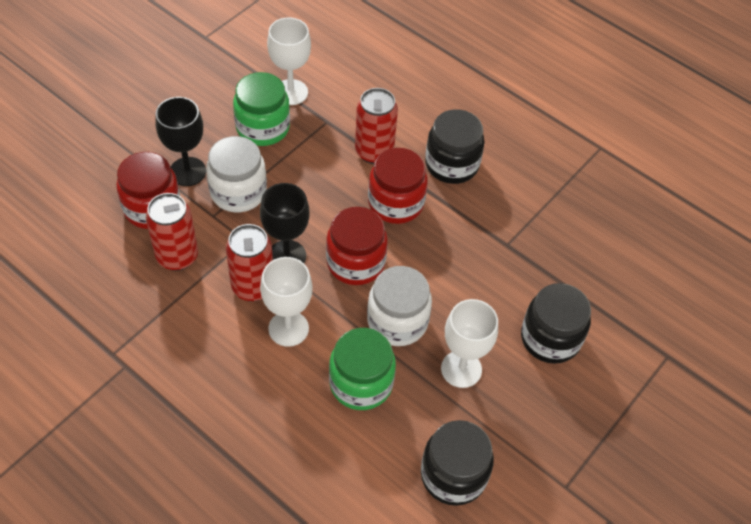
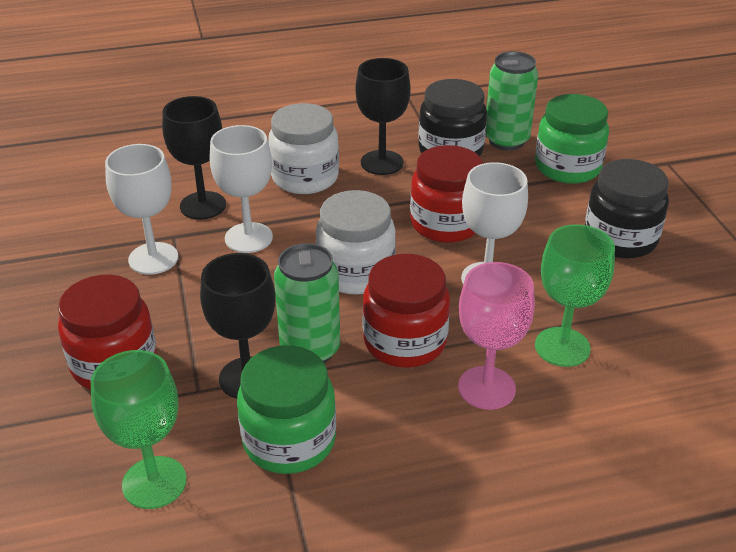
black goblet: 2 -> 3
black jar: 3 -> 2
green can: 0 -> 2
green goblet: 0 -> 2
pink goblet: 0 -> 1
red can: 3 -> 0

